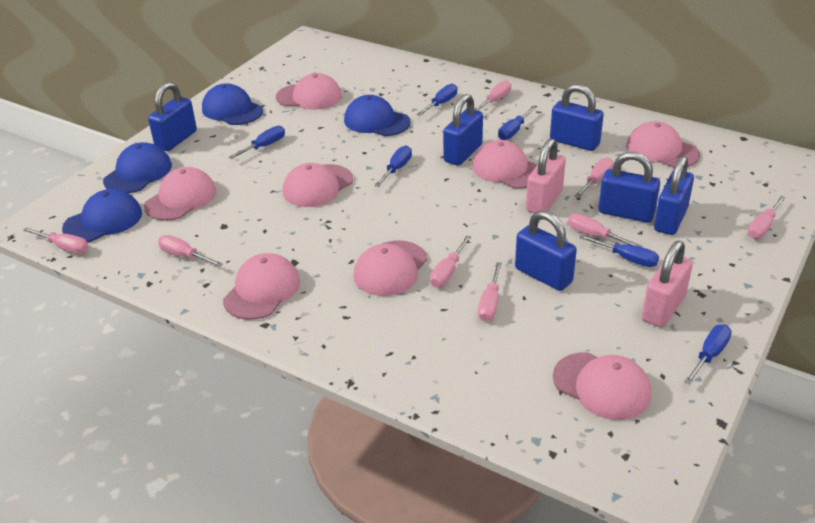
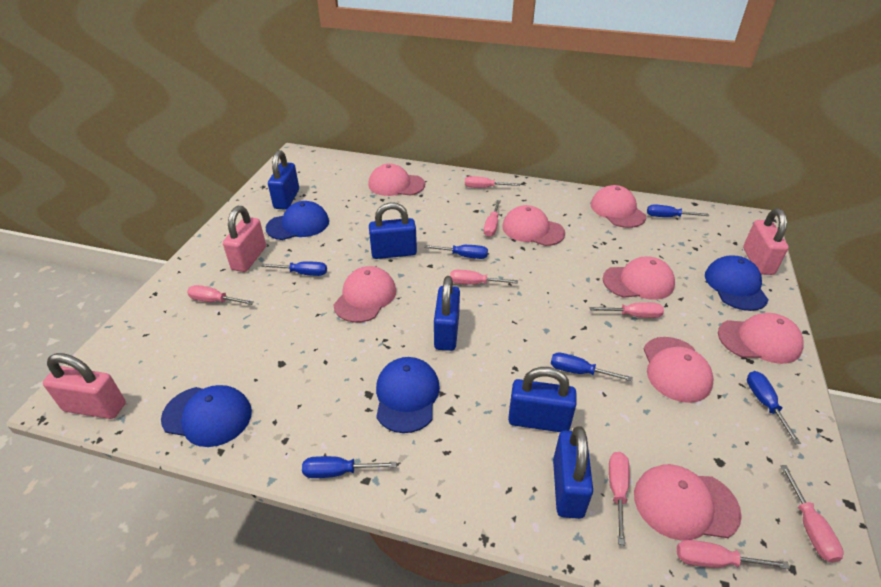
blue padlock: 6 -> 5
pink padlock: 2 -> 3

